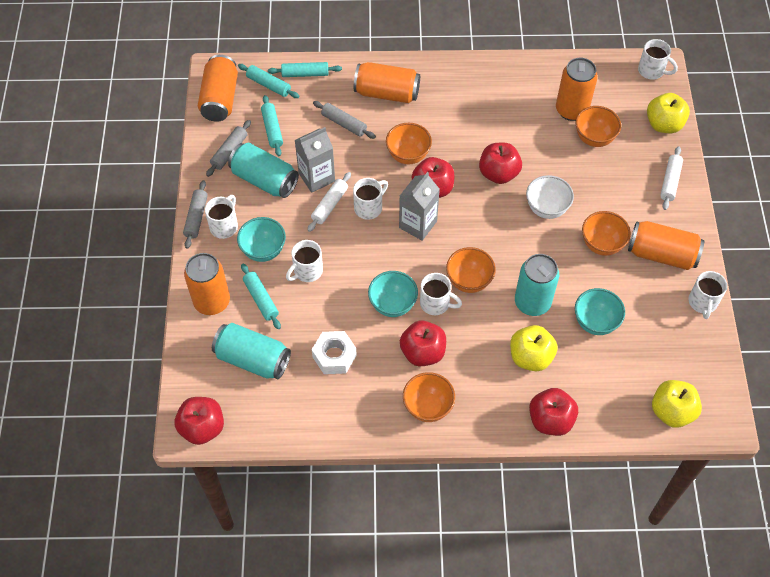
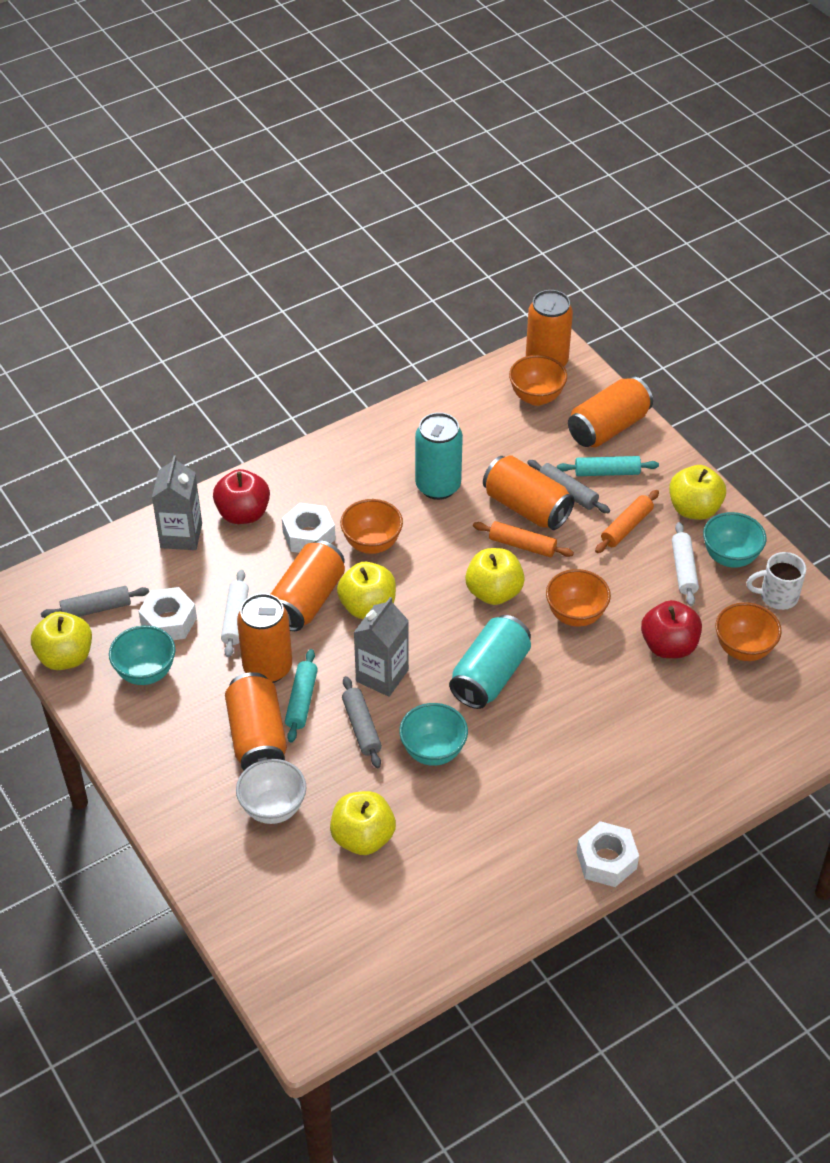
orange bowl: 5 -> 4
orange can: 5 -> 6
orange rolling pin: 0 -> 2
red apple: 5 -> 2
turquoise can: 3 -> 2
turquoise rolling pin: 4 -> 2
white mug: 6 -> 1
white nut: 1 -> 3
yellow apple: 3 -> 5

